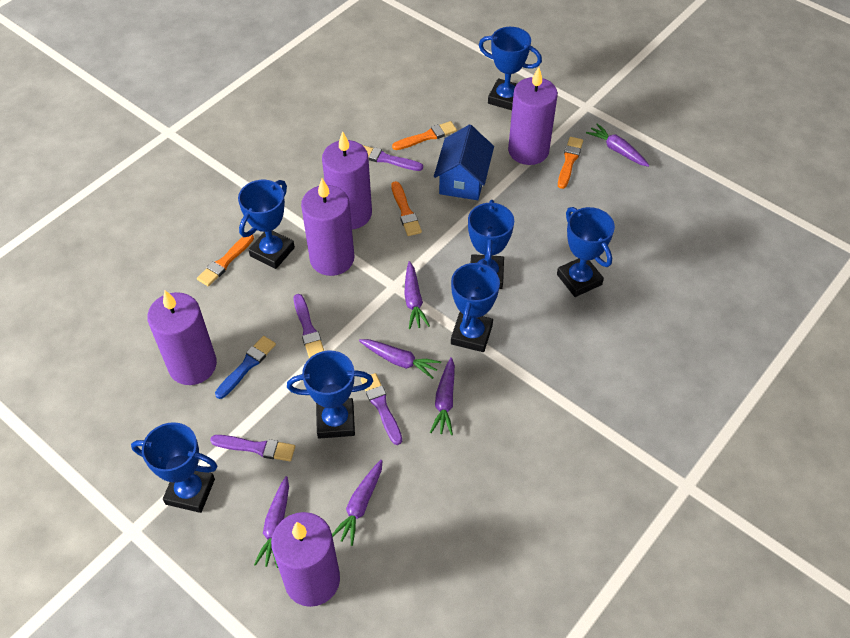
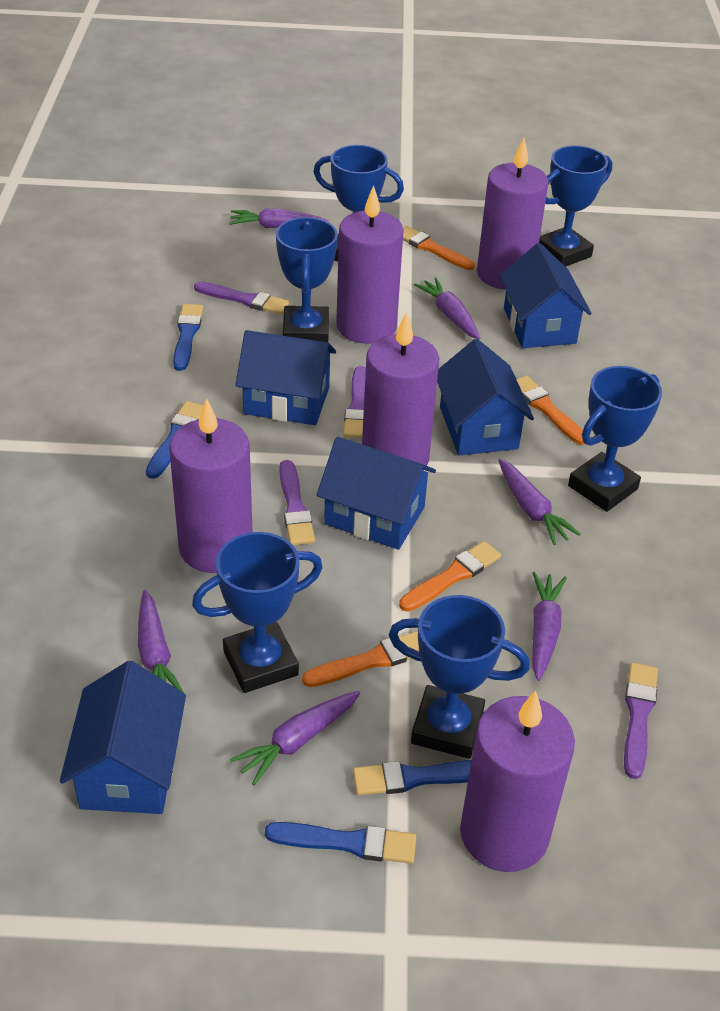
blue brush: 1 -> 4
blue house: 1 -> 5
blue trophy: 7 -> 6

